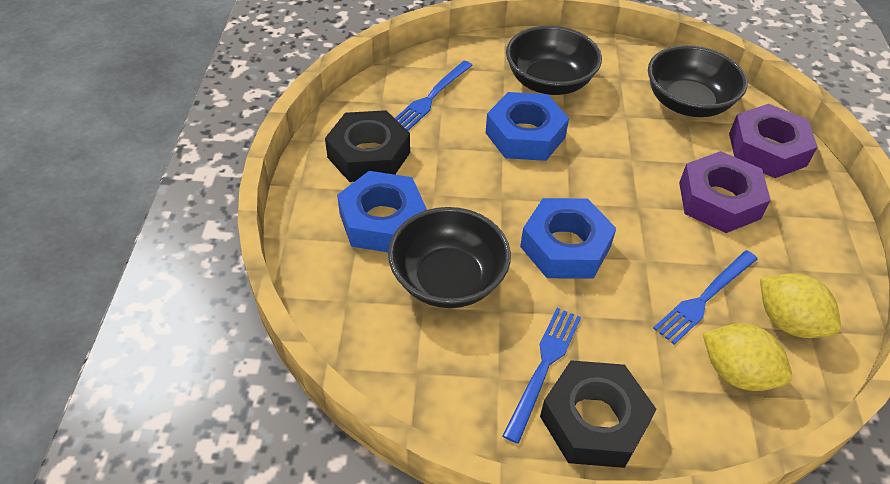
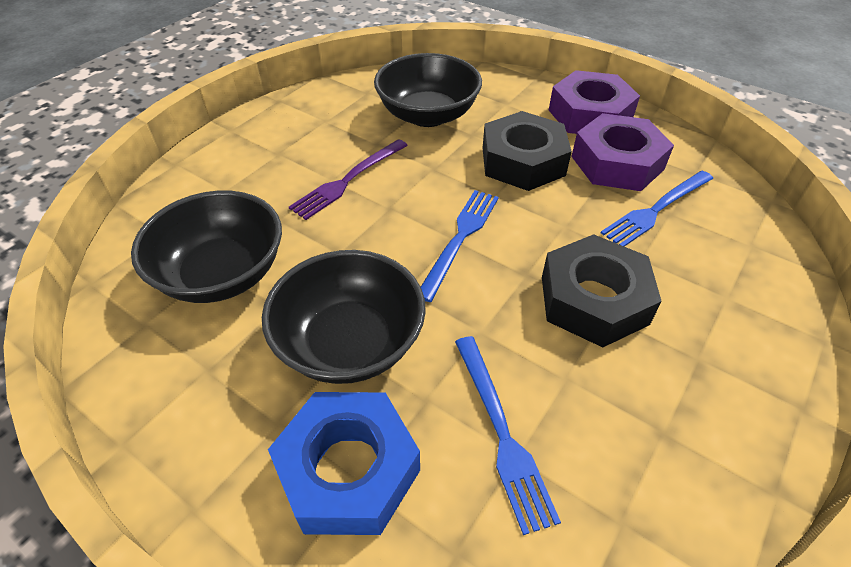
blue nut: 3 -> 1
purple fork: 0 -> 1
yellow lemon: 2 -> 0

